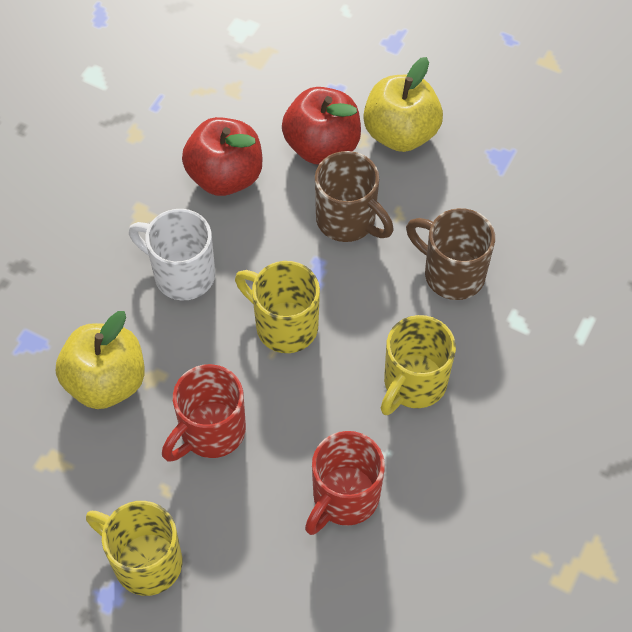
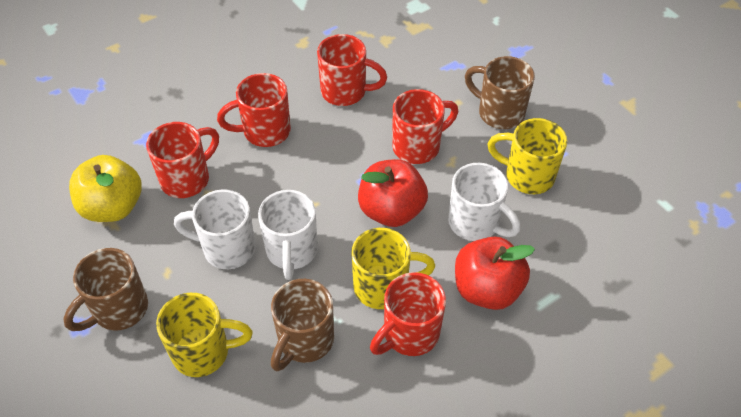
brown mug: 2 -> 3
red mug: 2 -> 5
white mug: 1 -> 3
yellow apple: 2 -> 1

